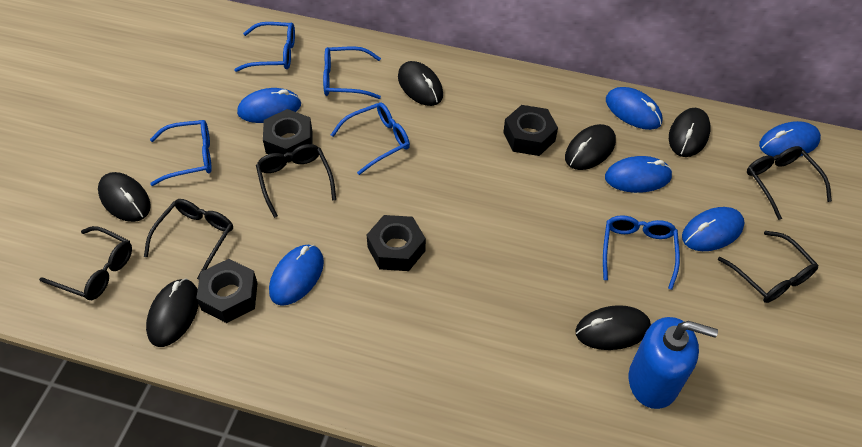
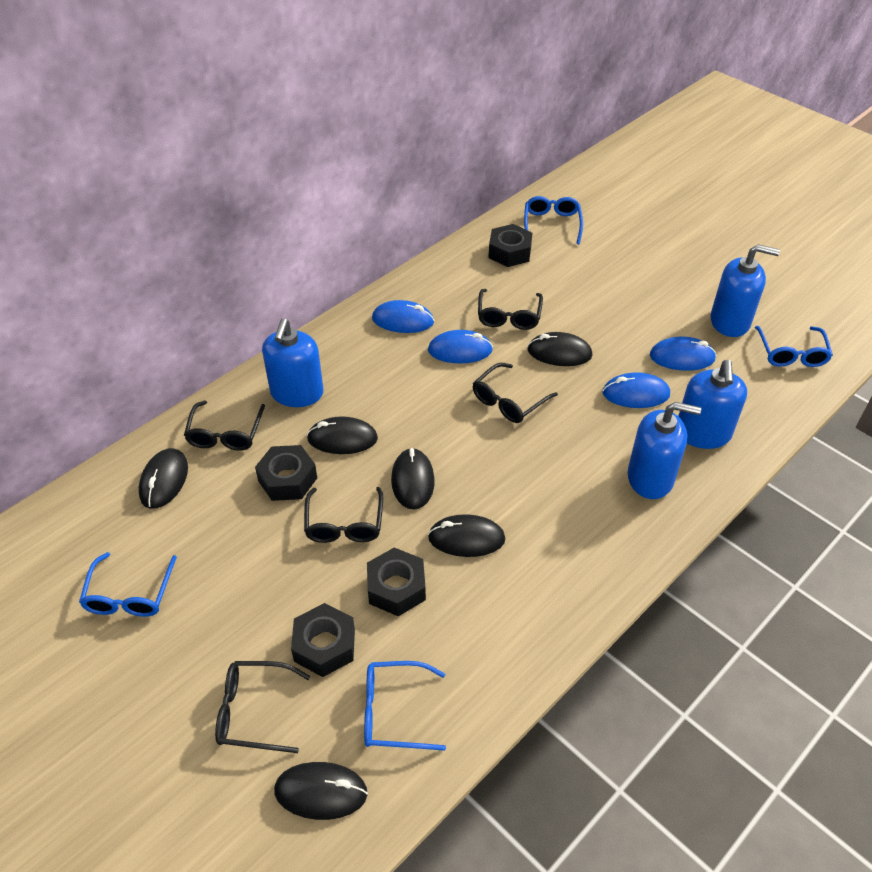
blue glasses: 5 -> 4
blue mouse: 6 -> 4
blue soap dispenser: 1 -> 4

